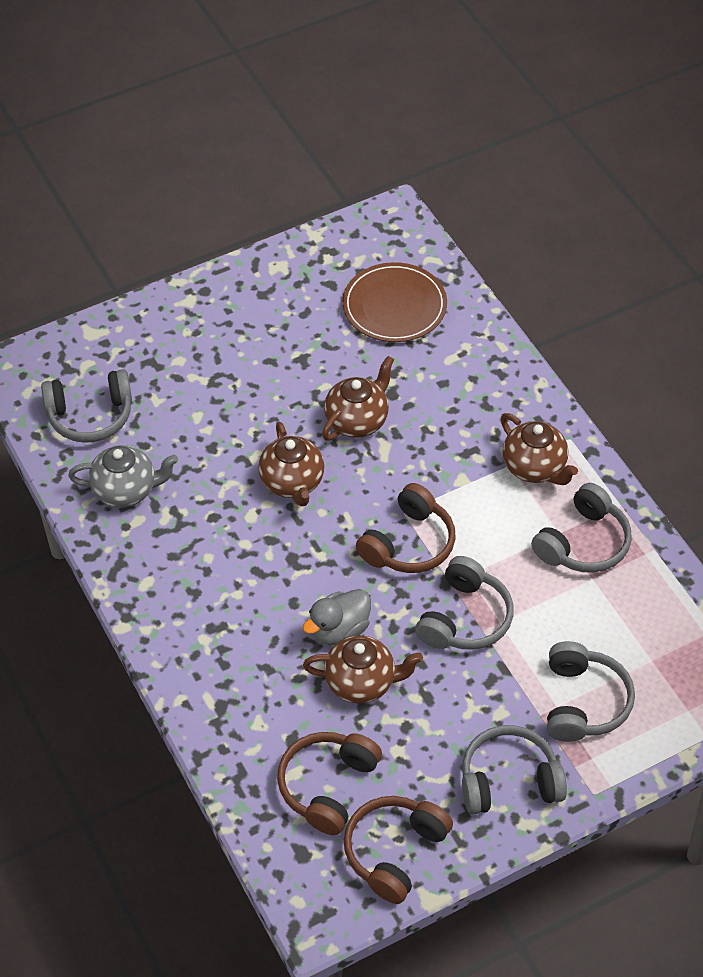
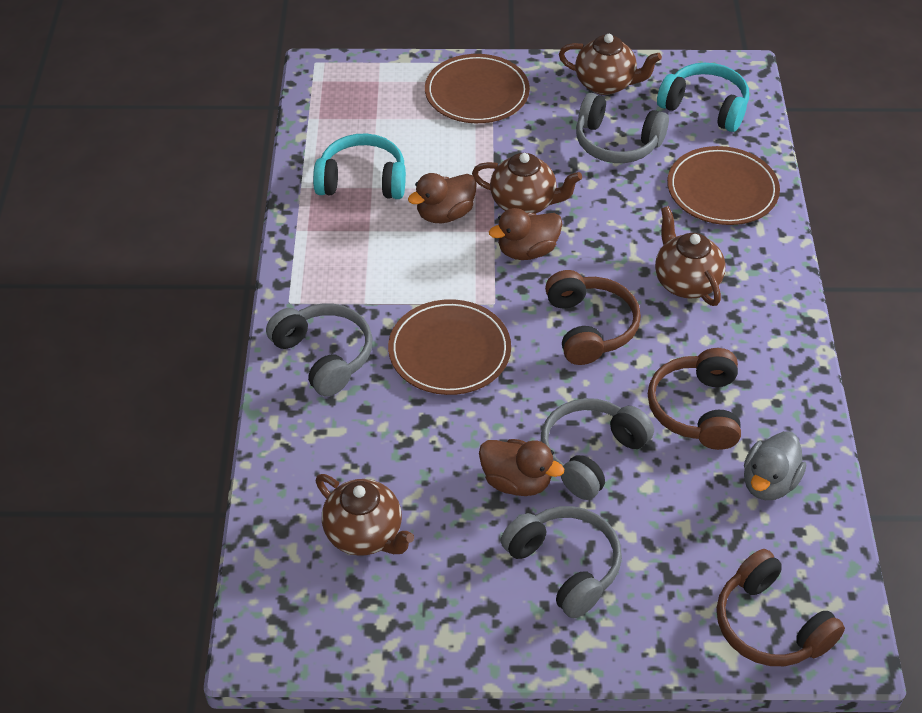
brown duck: 0 -> 3
brown plate: 1 -> 3
grey headphones: 5 -> 4
grey teapot: 1 -> 0
turquoise headphones: 0 -> 2

